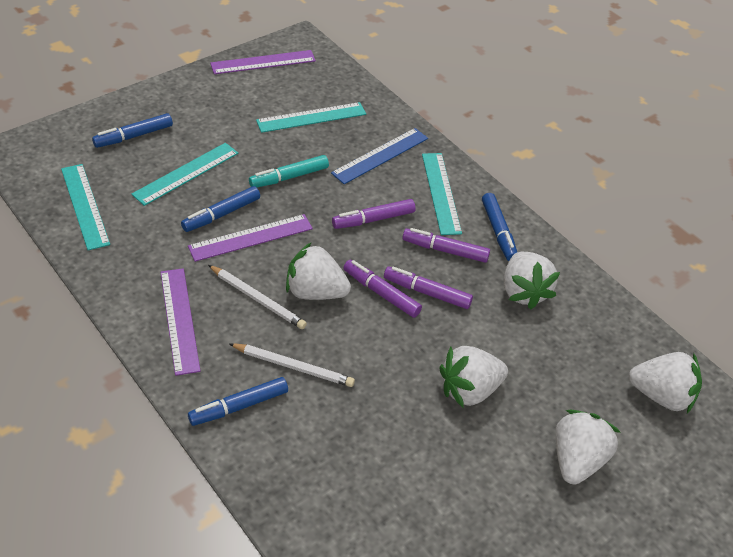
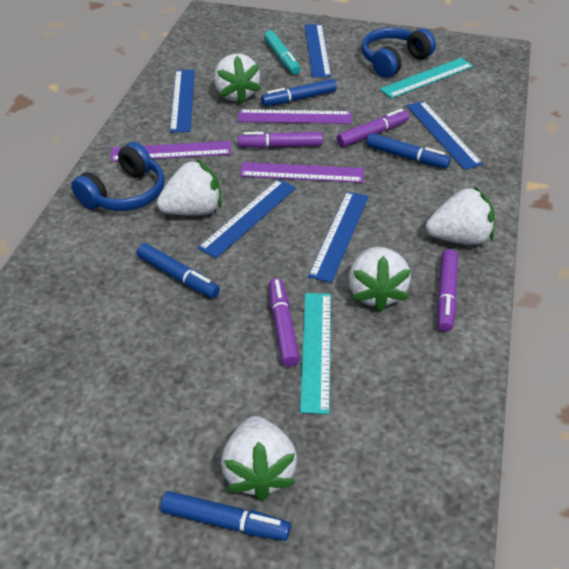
blue headphones: 0 -> 2
blue ruler: 1 -> 5
turquoise ruler: 4 -> 2
white pencil: 2 -> 0

